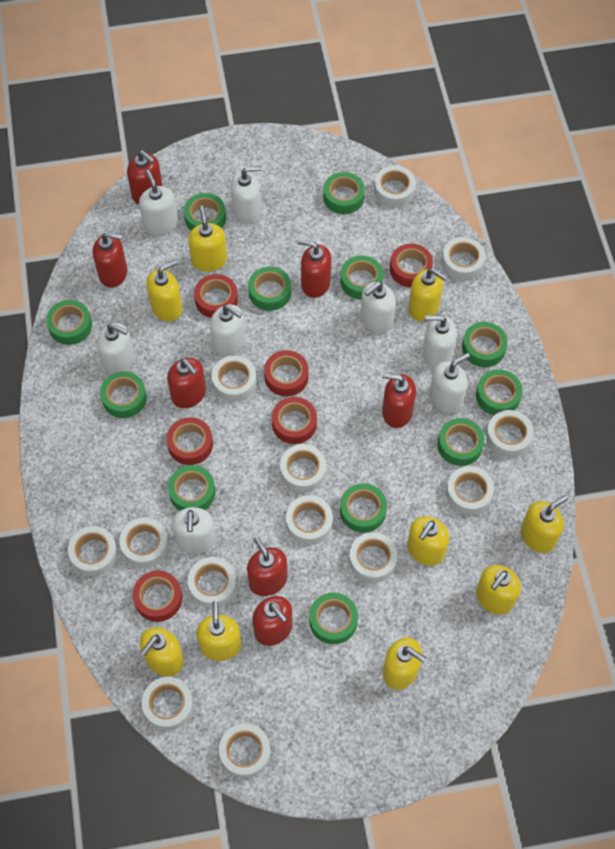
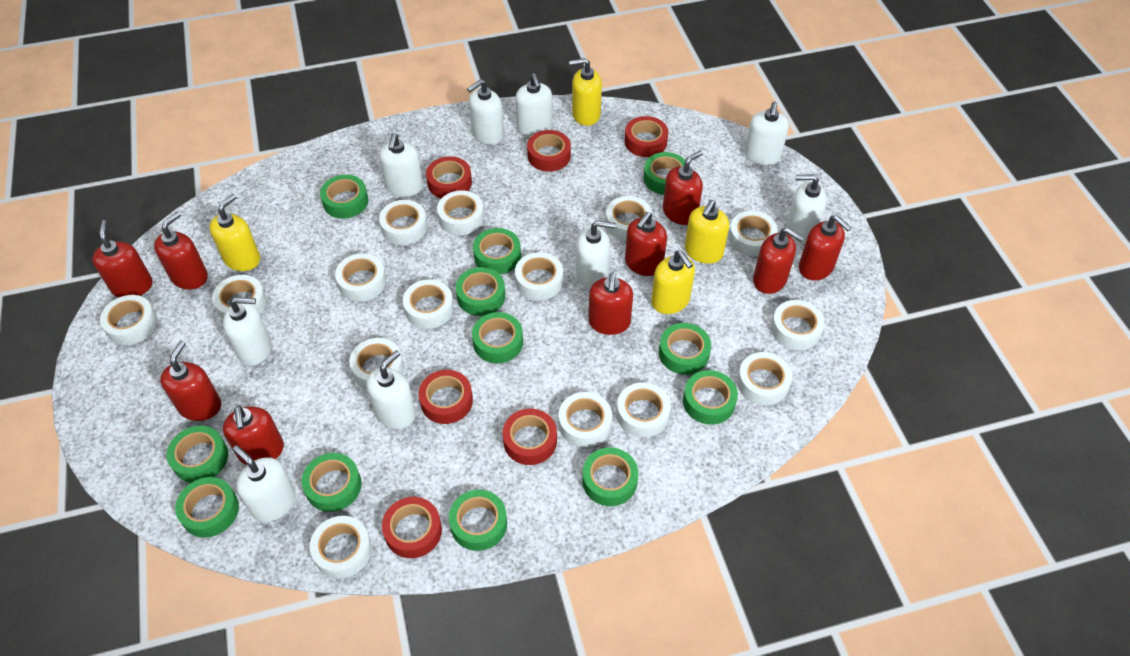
red soap dispenser: 7 -> 9
white soap dispenser: 8 -> 9
white tape: 13 -> 15
yellow soap dispenser: 9 -> 4

